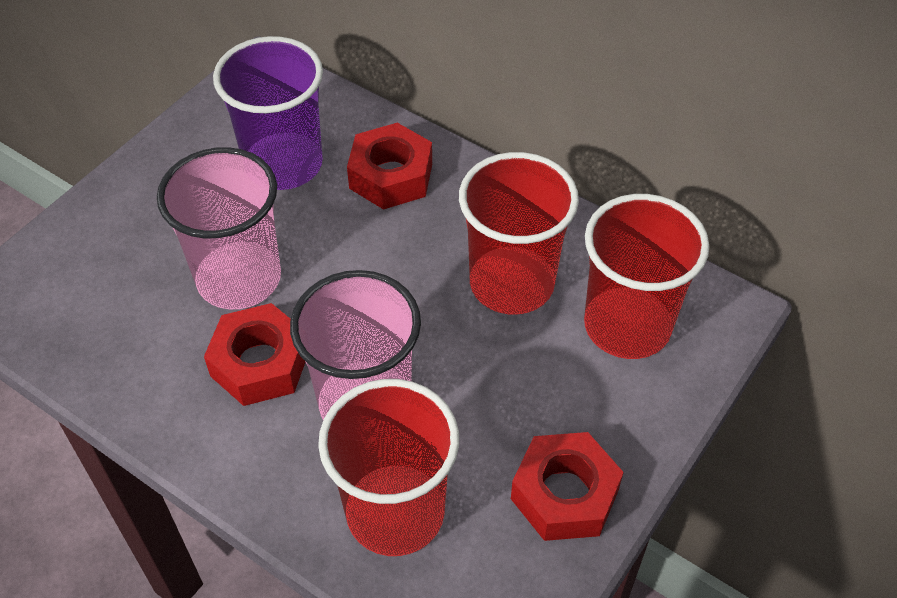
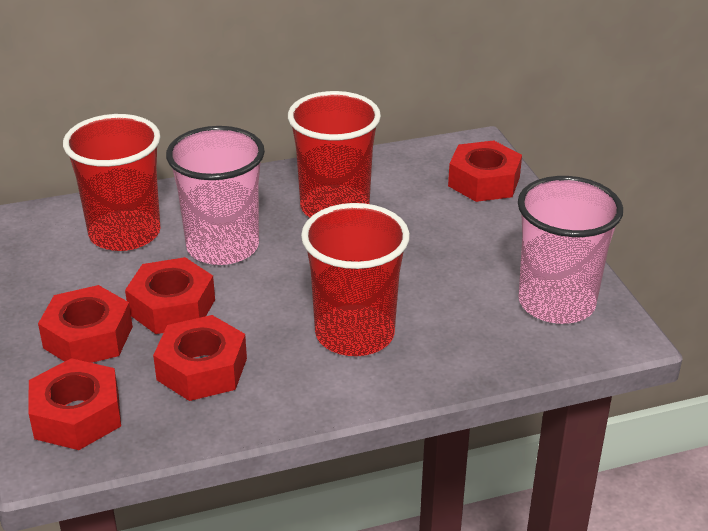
purple cup: 1 -> 0
red nut: 3 -> 5

